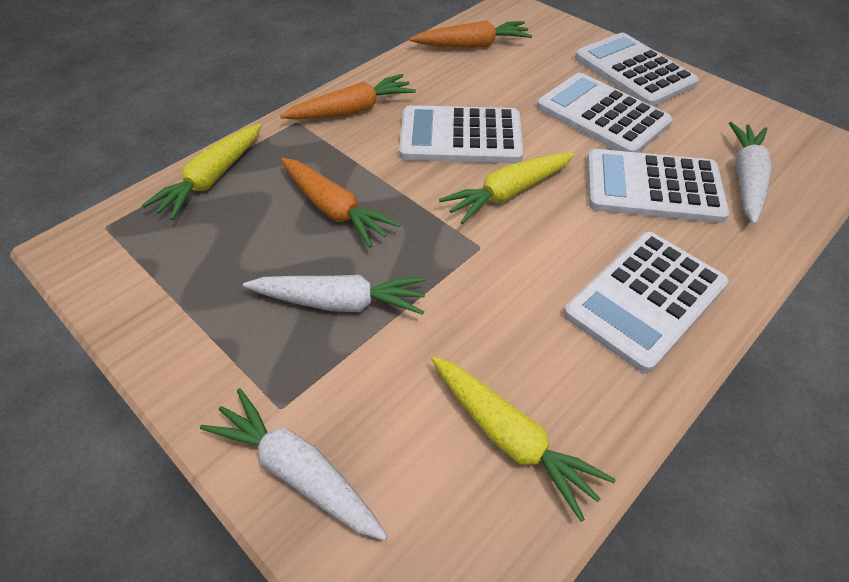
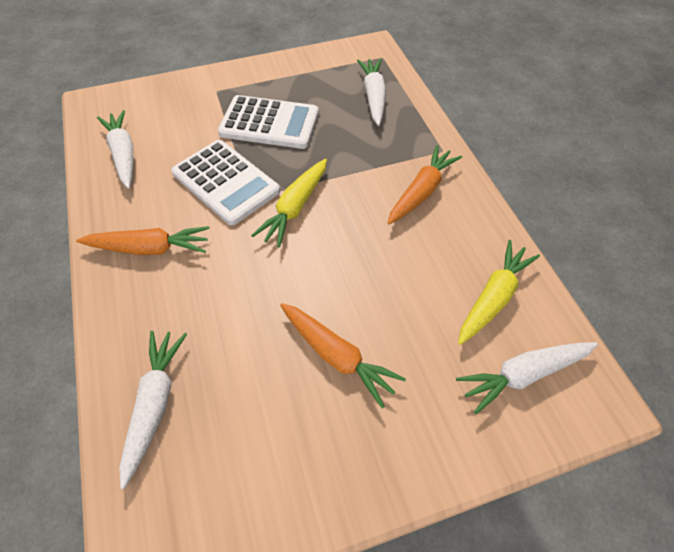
white calculator: 5 -> 2
white carrot: 3 -> 4
yellow carrot: 3 -> 2

